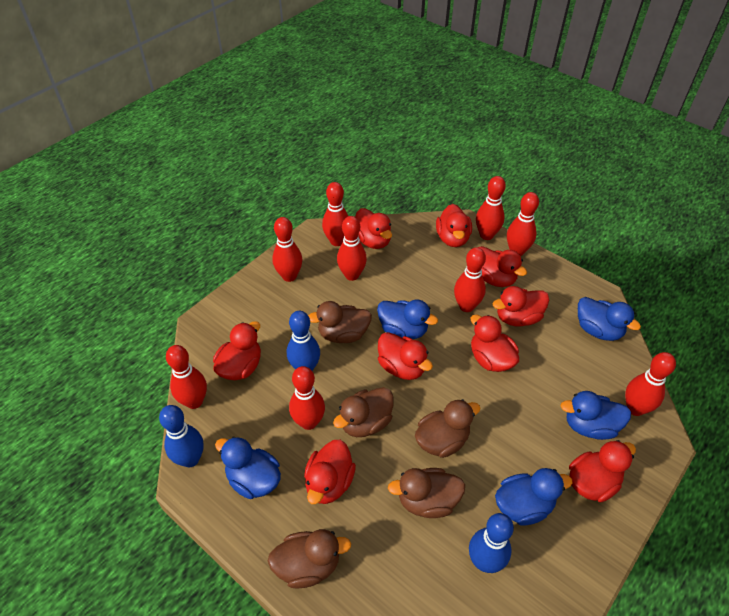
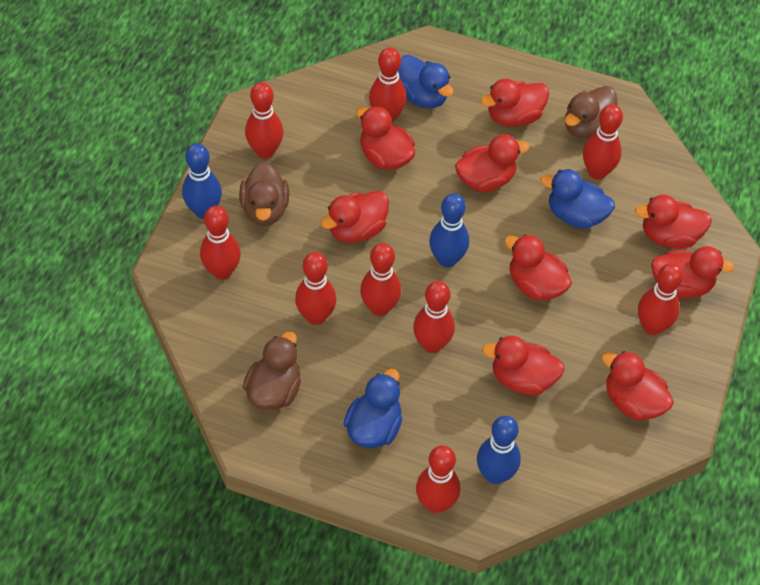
blue duck: 5 -> 3
brown duck: 5 -> 3

